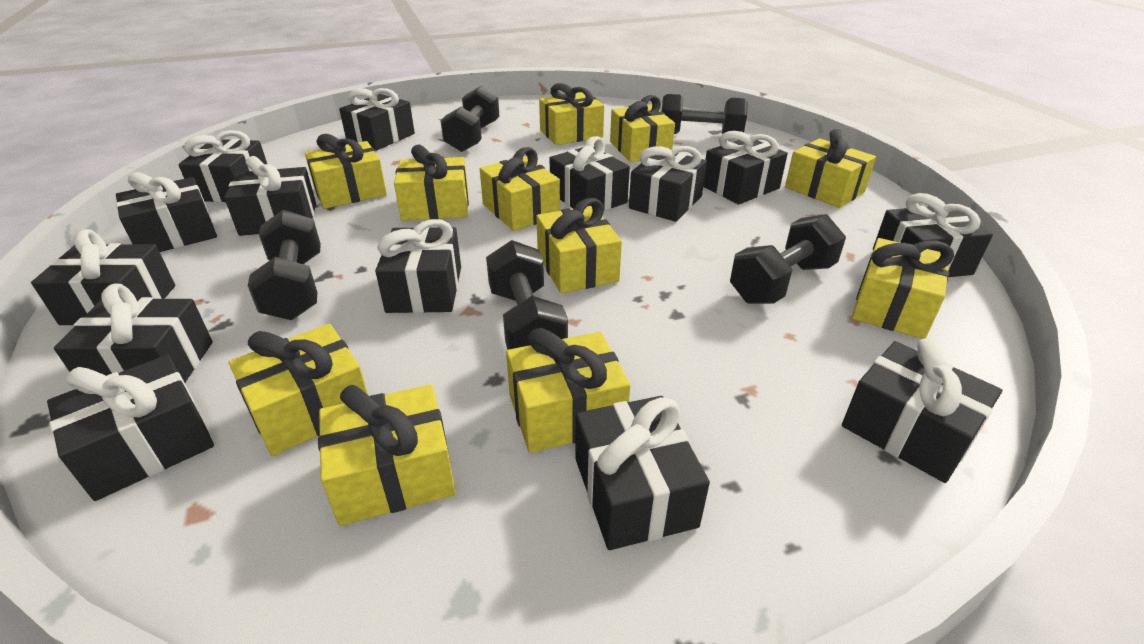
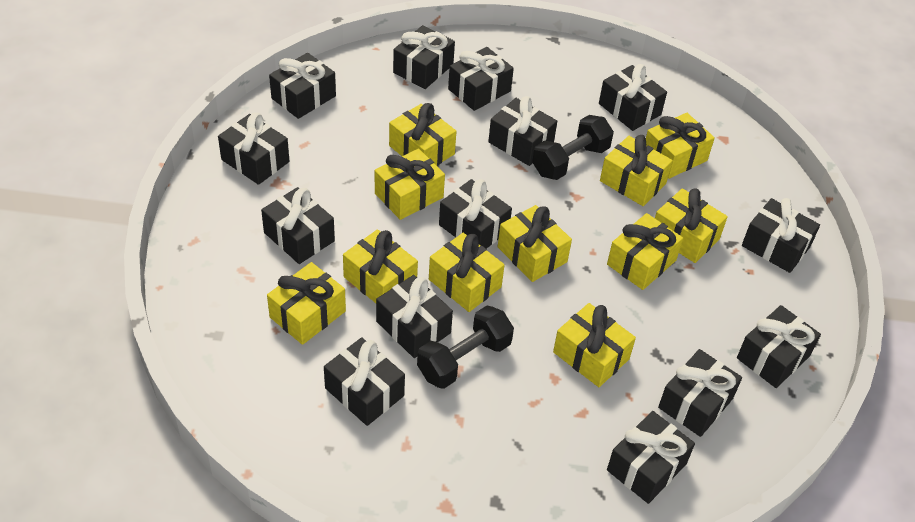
black dumbbell: 5 -> 2

